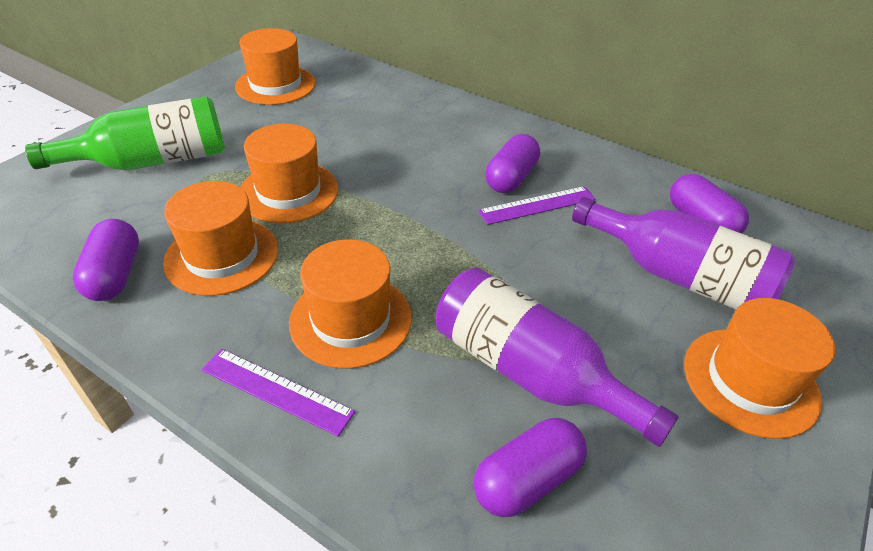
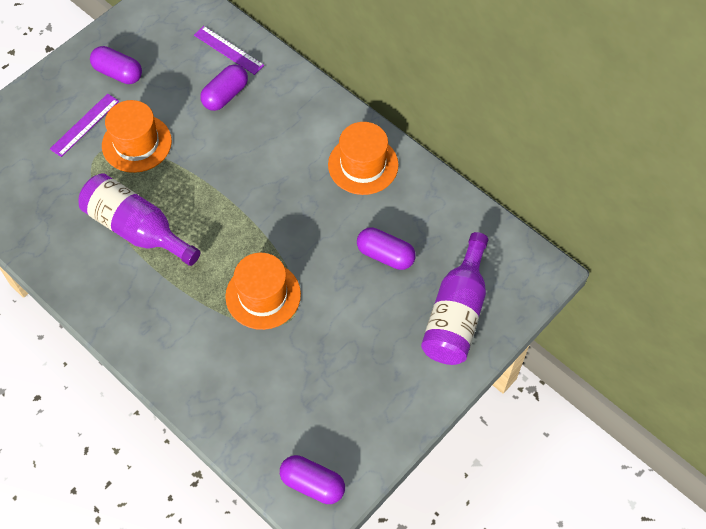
green bottle: 1 -> 0
orange hat: 5 -> 3

